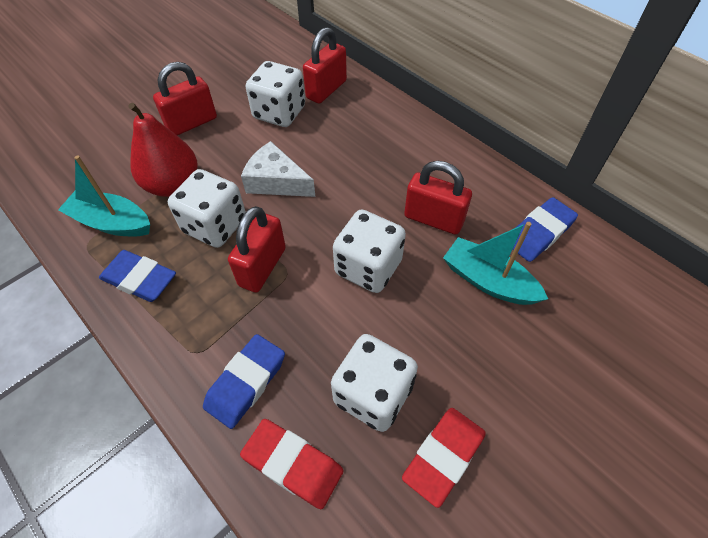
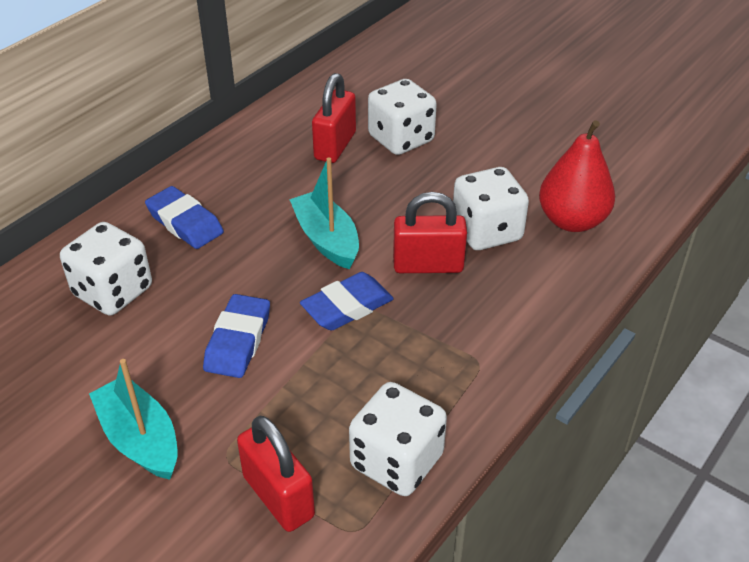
red eraser: 2 -> 0
red padlock: 4 -> 3
white cheese: 1 -> 0

